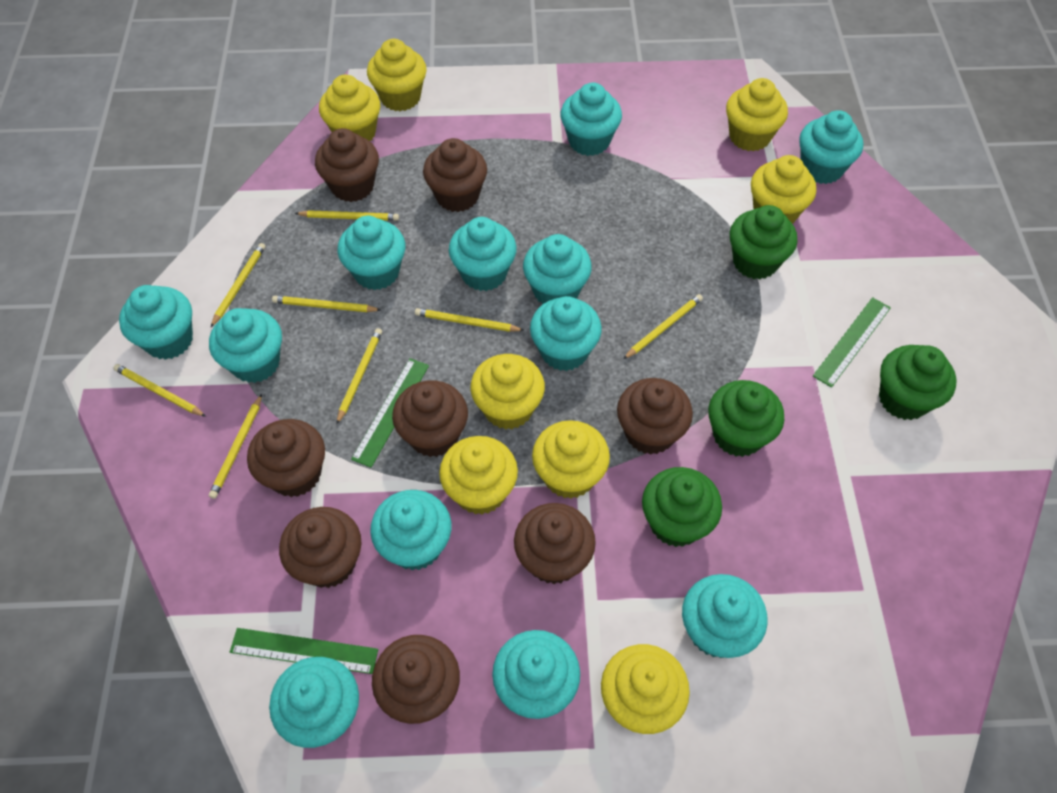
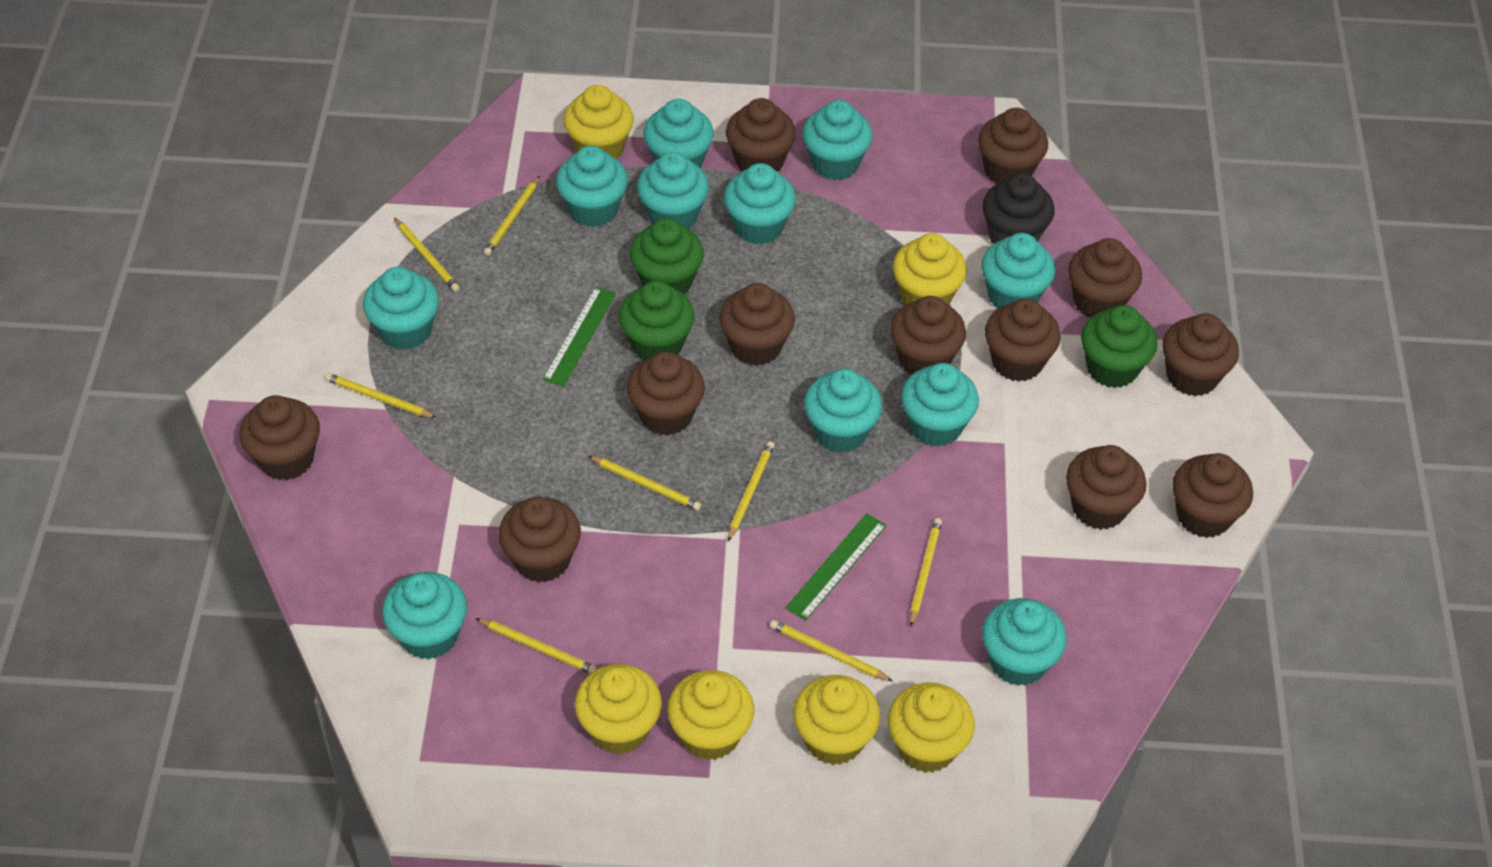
black cupcake: 0 -> 1
brown cupcake: 8 -> 12
green cupcake: 4 -> 3
green ruler: 3 -> 2
turquoise cupcake: 12 -> 11
yellow cupcake: 8 -> 6

